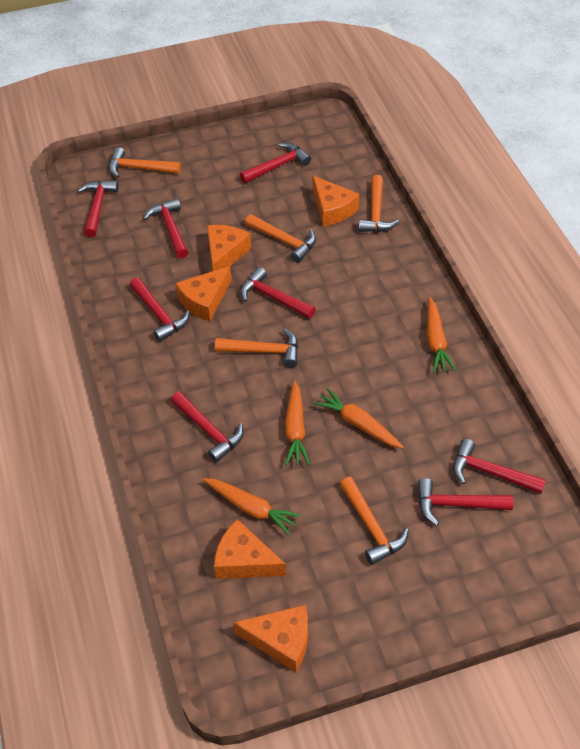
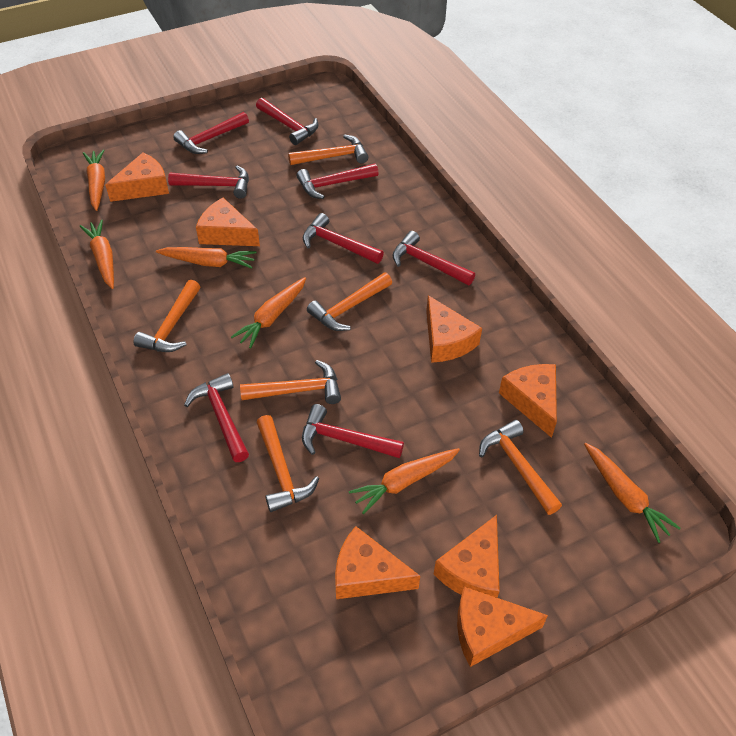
orange carrot: 4 -> 6
orange cheese: 5 -> 7
orange hammer: 5 -> 6

